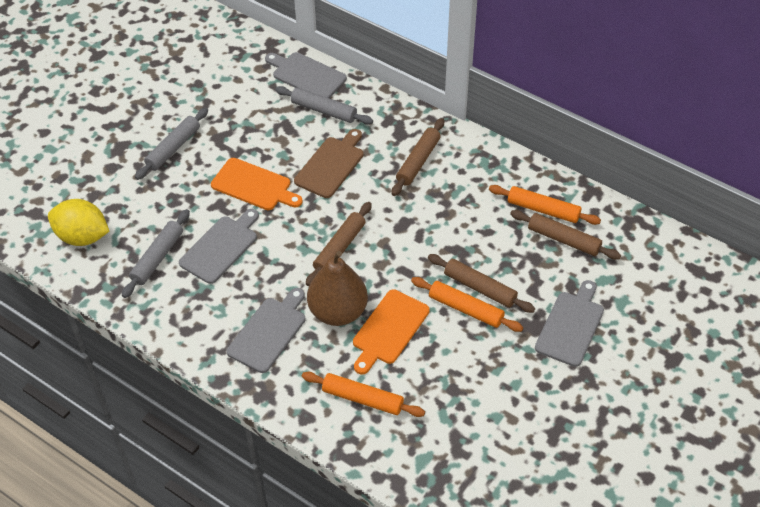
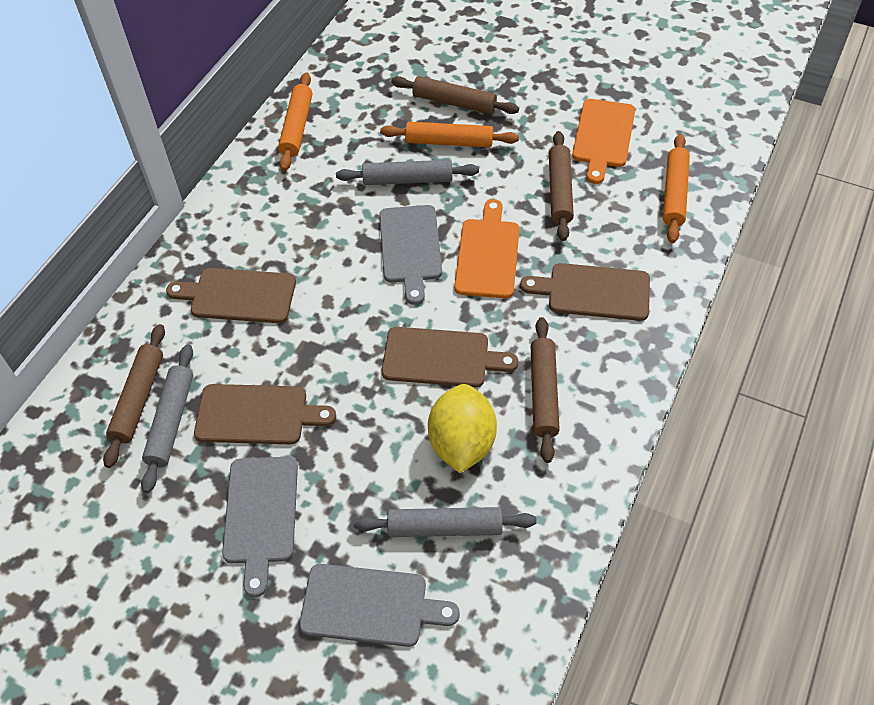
brown cutting board: 1 -> 4
brown pear: 1 -> 0
grey cutting board: 4 -> 3

